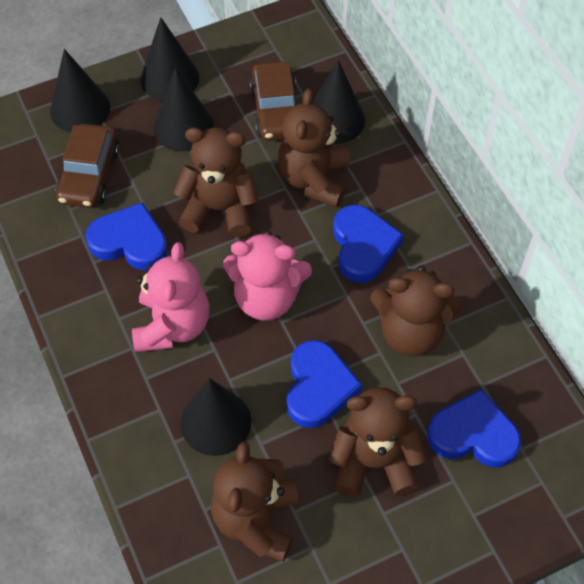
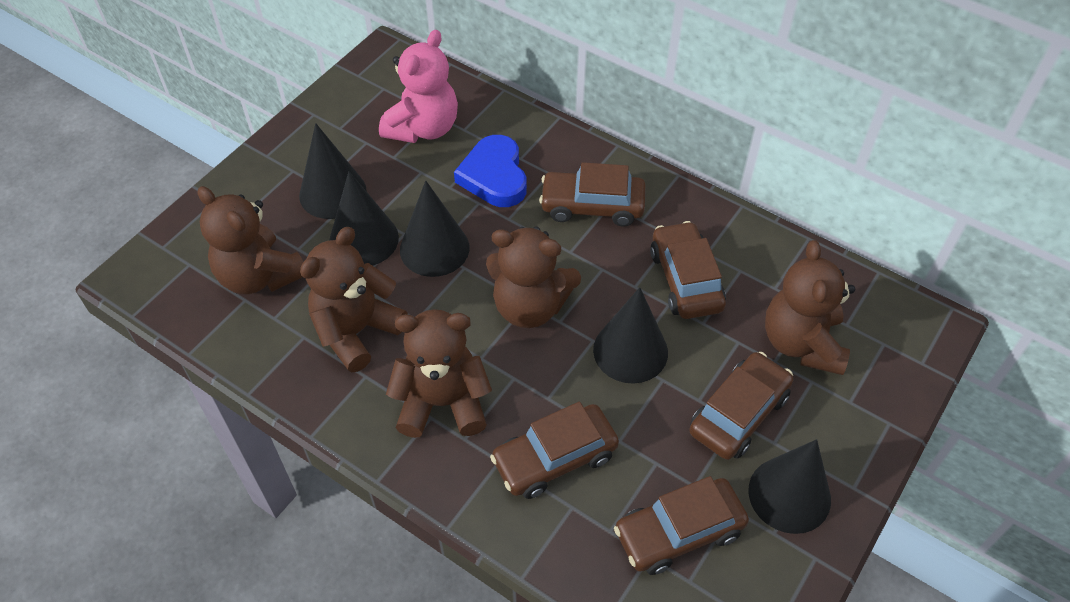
blue heart: 4 -> 1
brown car: 2 -> 5
pink teddy bear: 2 -> 1

